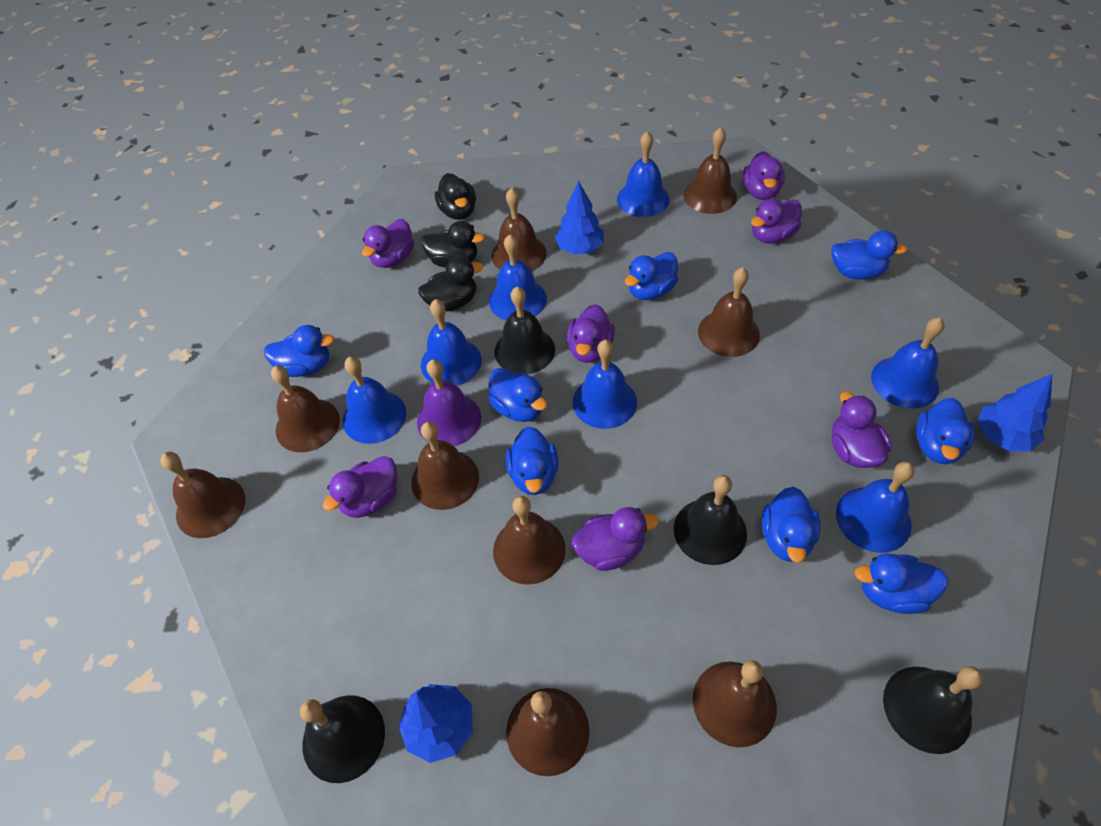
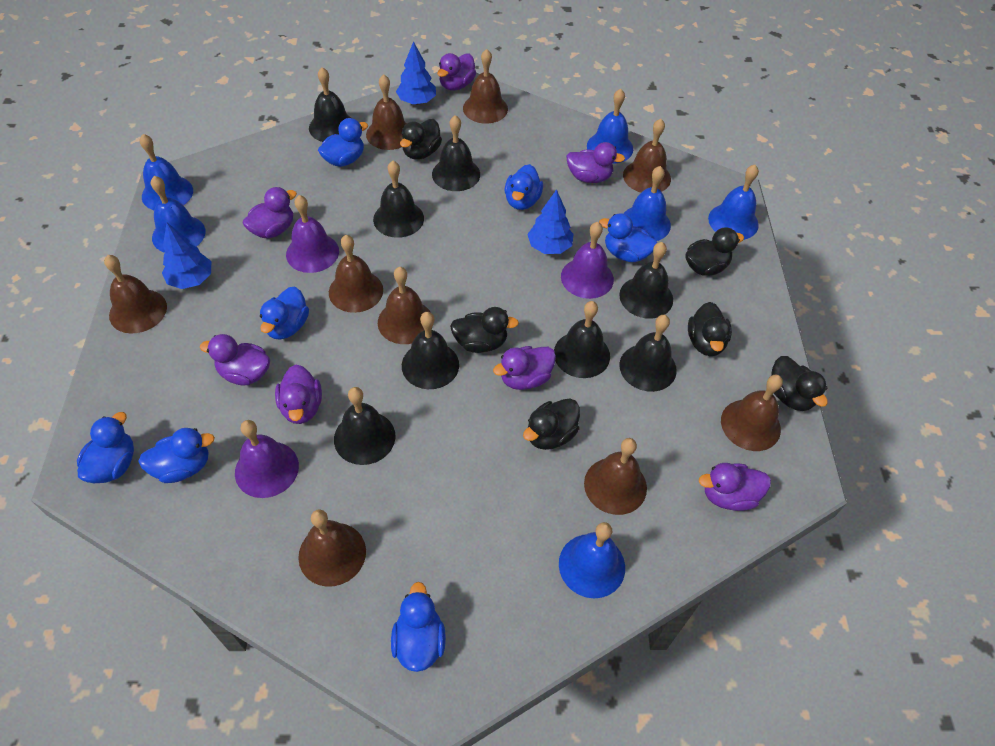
black bell: 4 -> 8
black duck: 3 -> 6
blue bell: 7 -> 6
blue duck: 8 -> 7
purple bell: 1 -> 3

